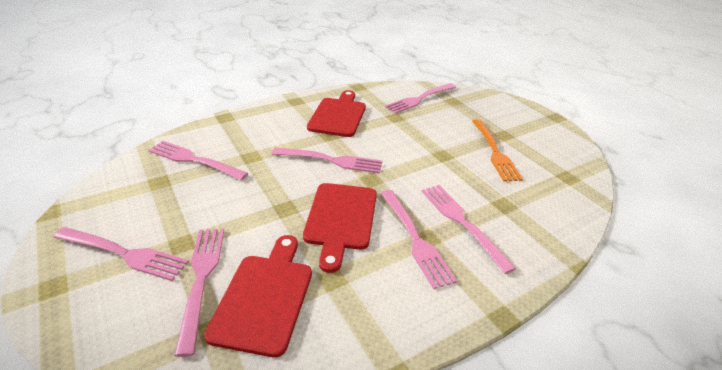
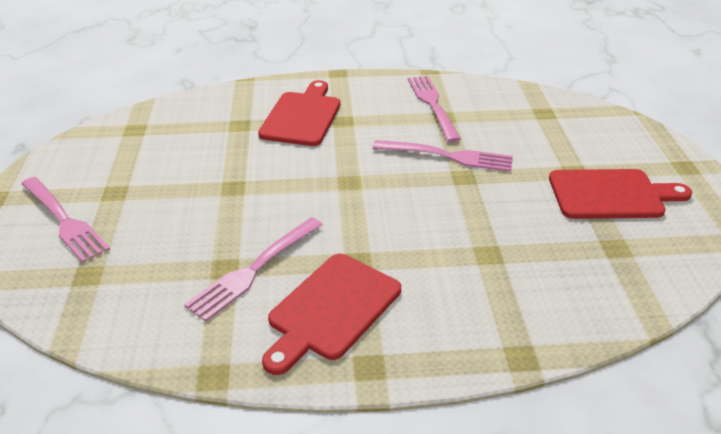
orange fork: 1 -> 0
pink fork: 7 -> 4

